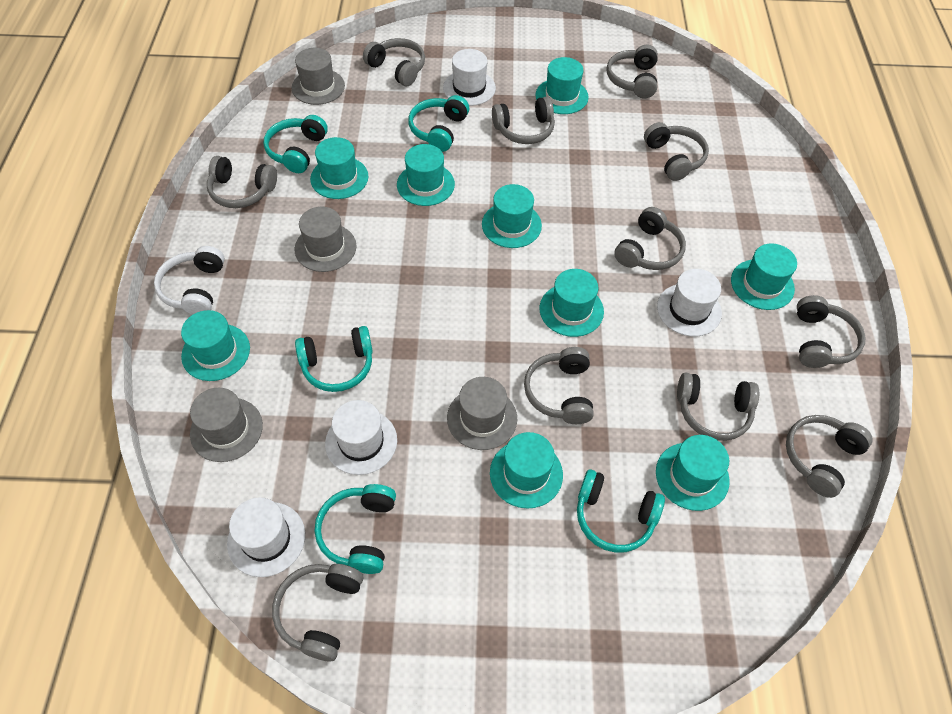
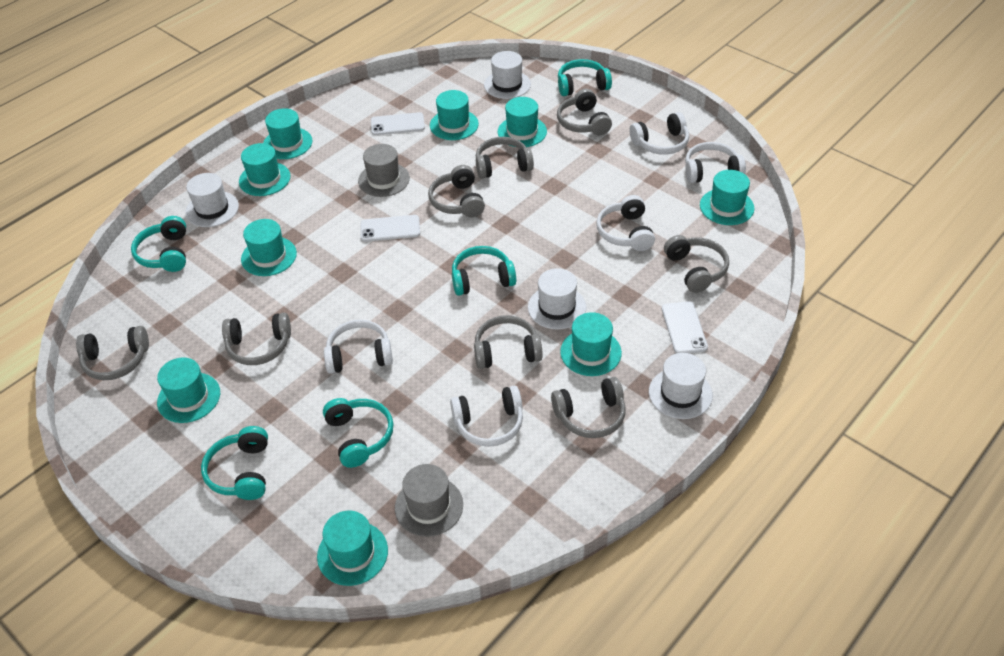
grey hat: 4 -> 2
grey headphones: 11 -> 8
white headphones: 1 -> 5
white phone: 0 -> 3

